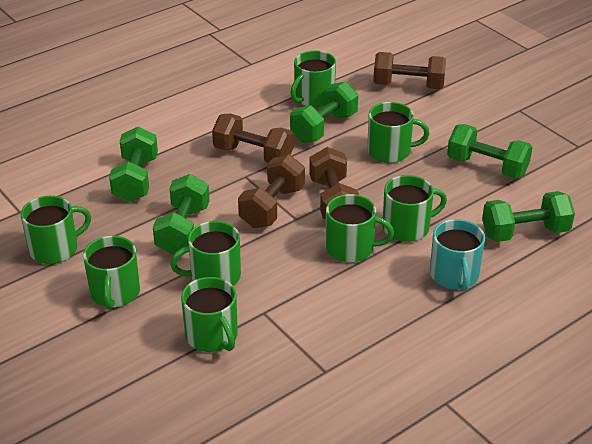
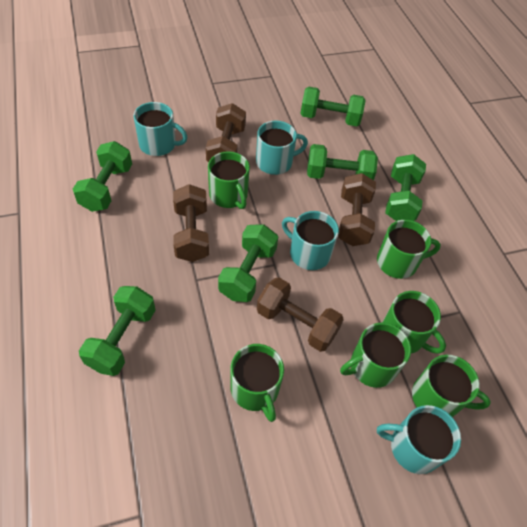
green dumbbell: 5 -> 6
green mug: 8 -> 6
turquoise mug: 1 -> 4

